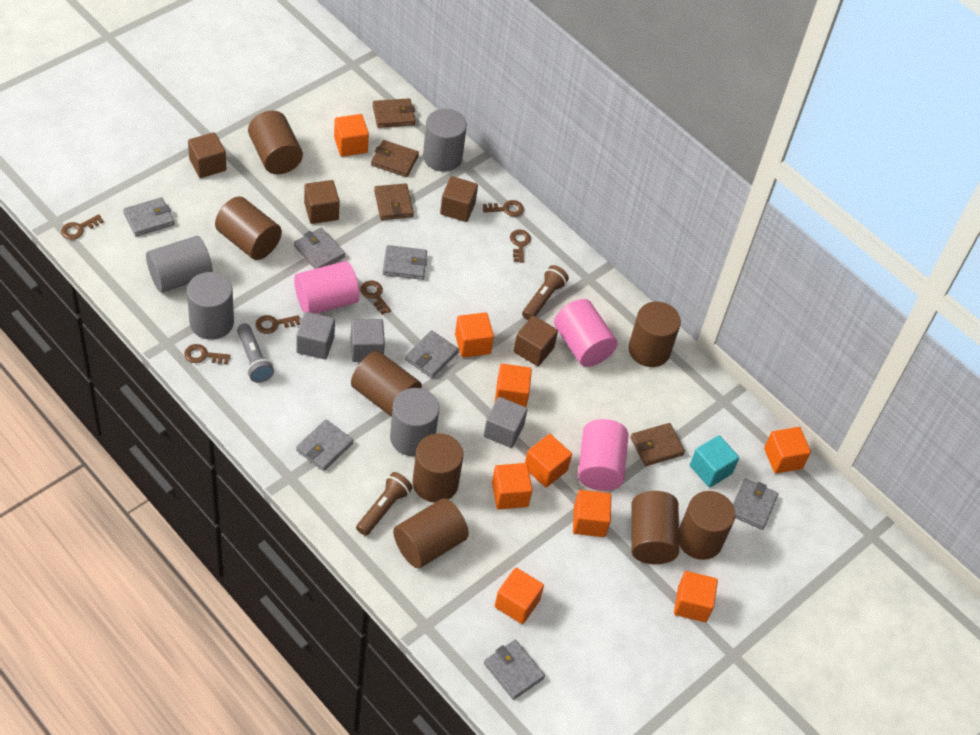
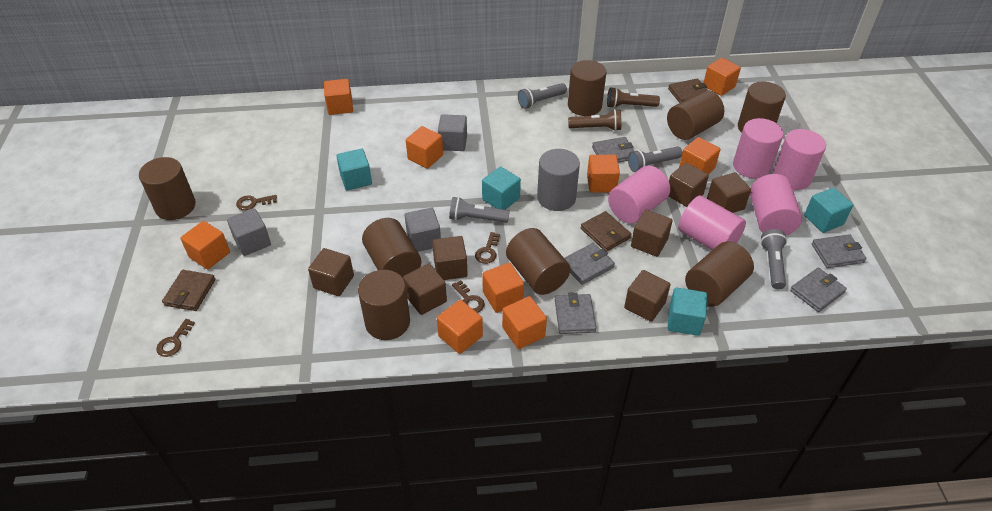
brown cube: 4 -> 7
brown key: 6 -> 4
brown wallet: 4 -> 3
grey cylinder: 4 -> 1
grey flashlight: 1 -> 4
grey wallet: 7 -> 5
pink cylinder: 3 -> 5
turquoise cube: 1 -> 4

